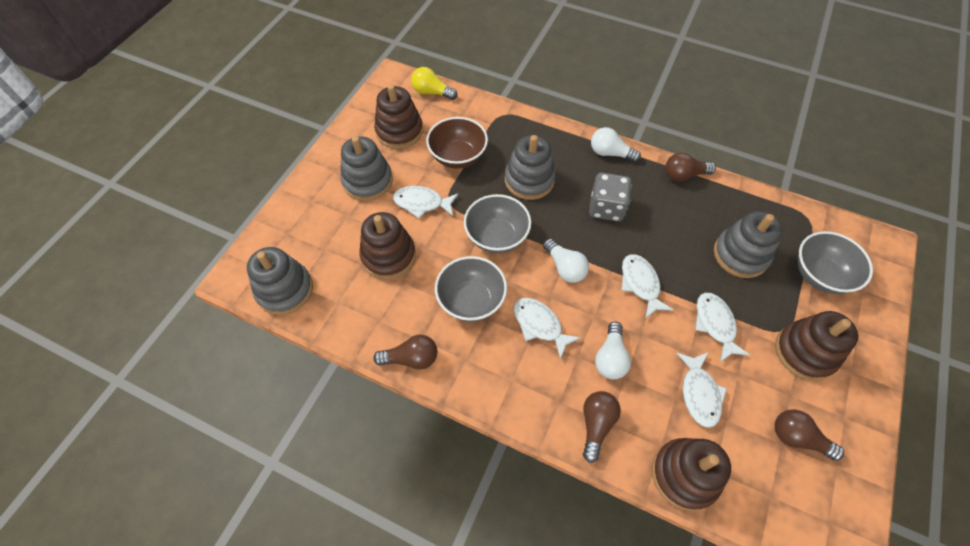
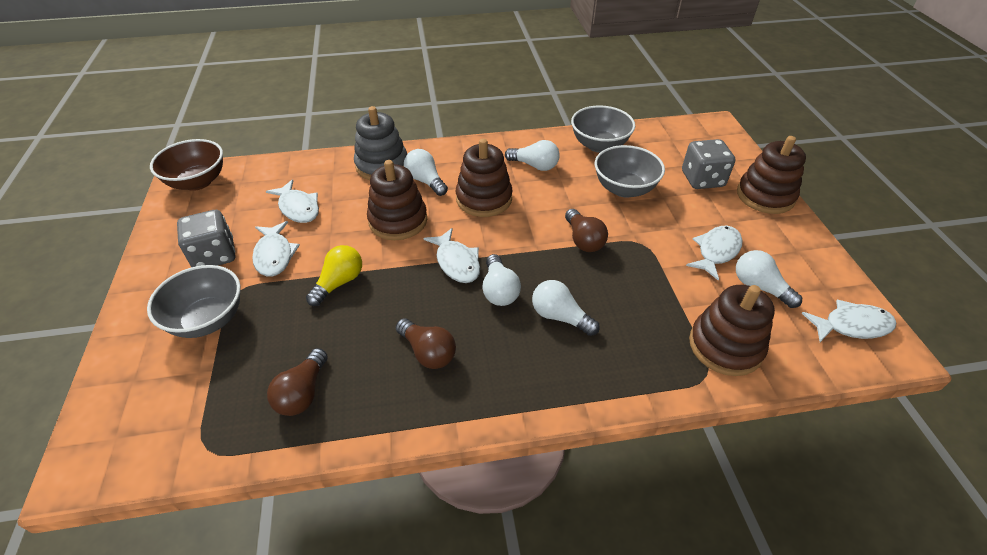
brown light bulb: 4 -> 3
grey dice: 1 -> 2
grey stacking toy: 4 -> 1
white light bulb: 3 -> 5

